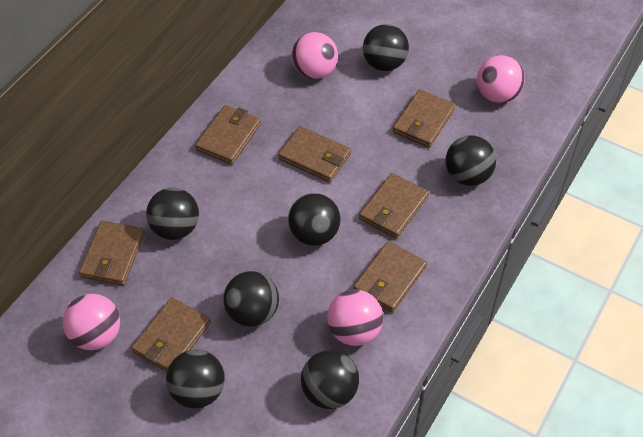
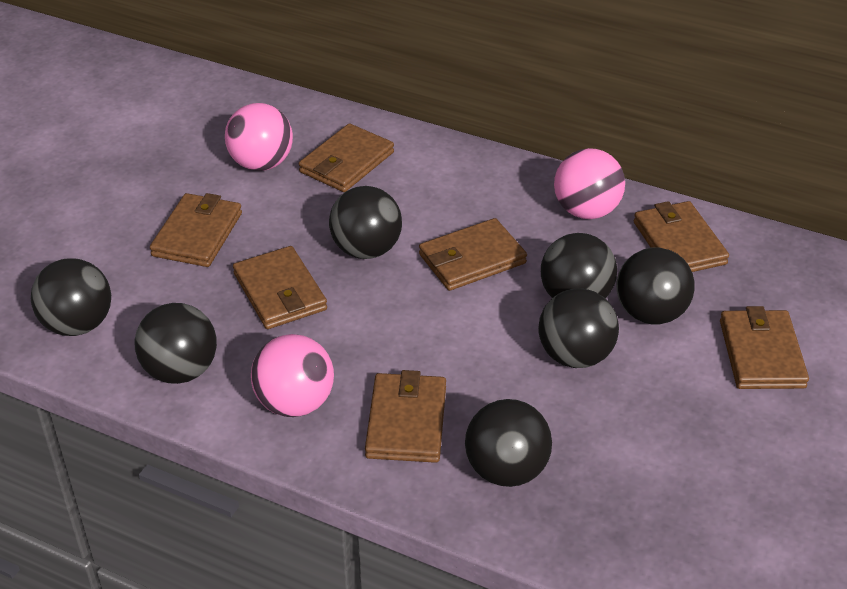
pink ball: 4 -> 3

